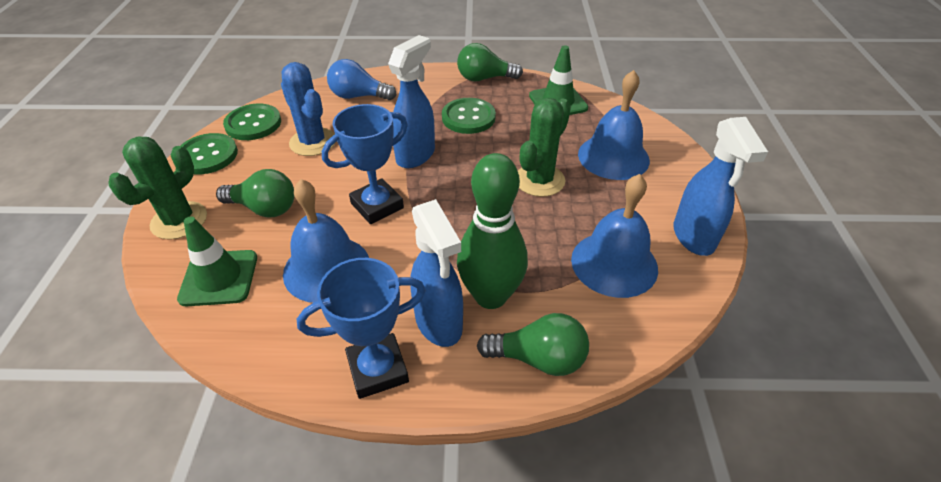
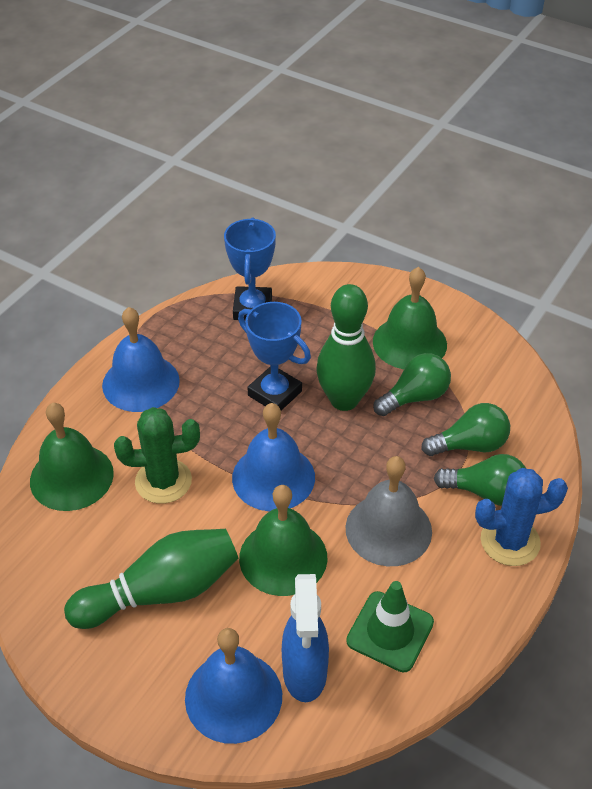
blue light bulb: 1 -> 0
blue spray bottle: 3 -> 1
green bell: 0 -> 3
green bowling pin: 1 -> 2
green button: 3 -> 0
green cactus: 2 -> 1
green traffic cone: 2 -> 1
grey bell: 0 -> 1

